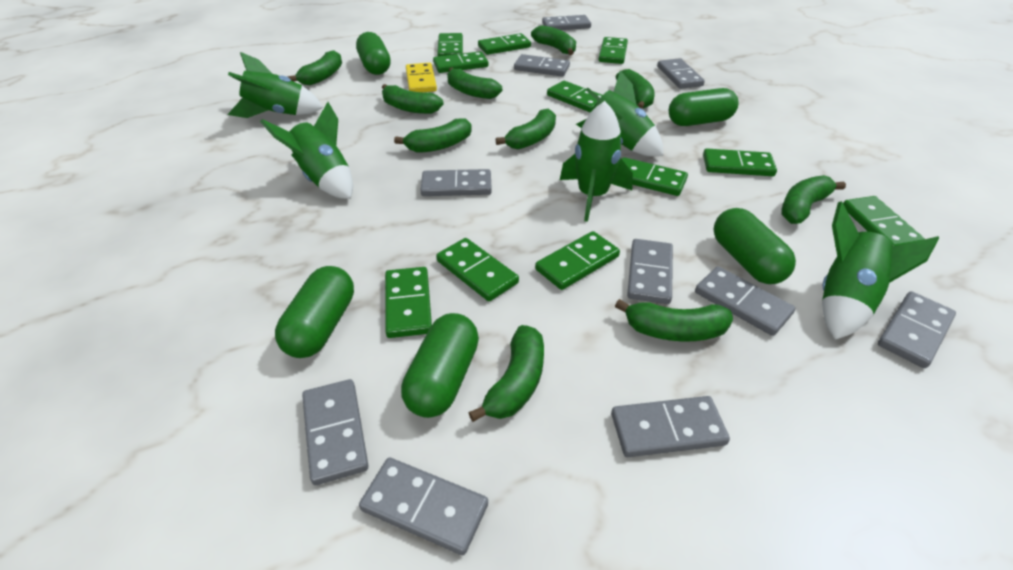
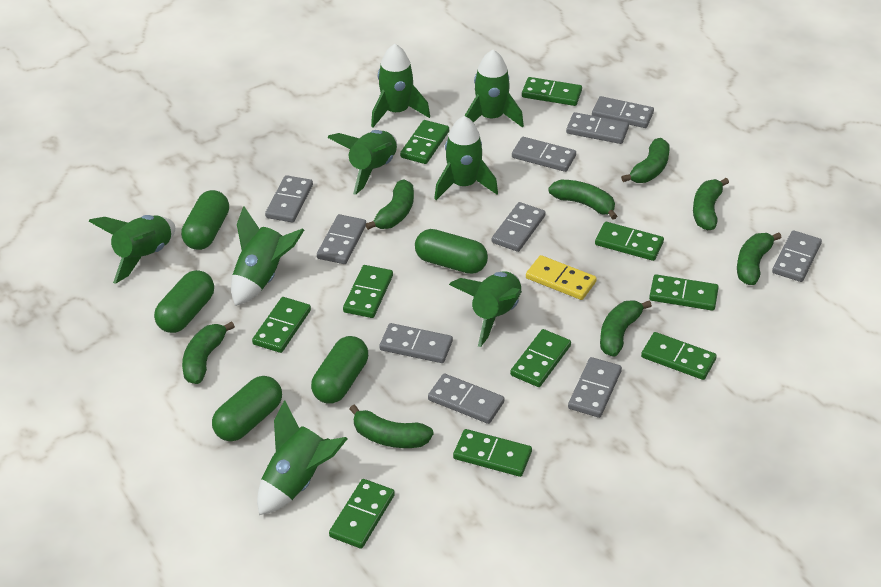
green banana: 10 -> 8
green domino: 11 -> 10
green rocket: 5 -> 8

